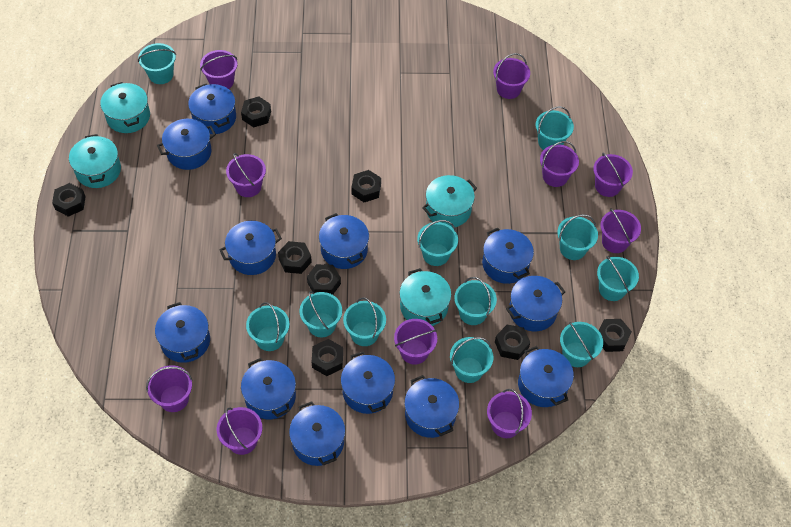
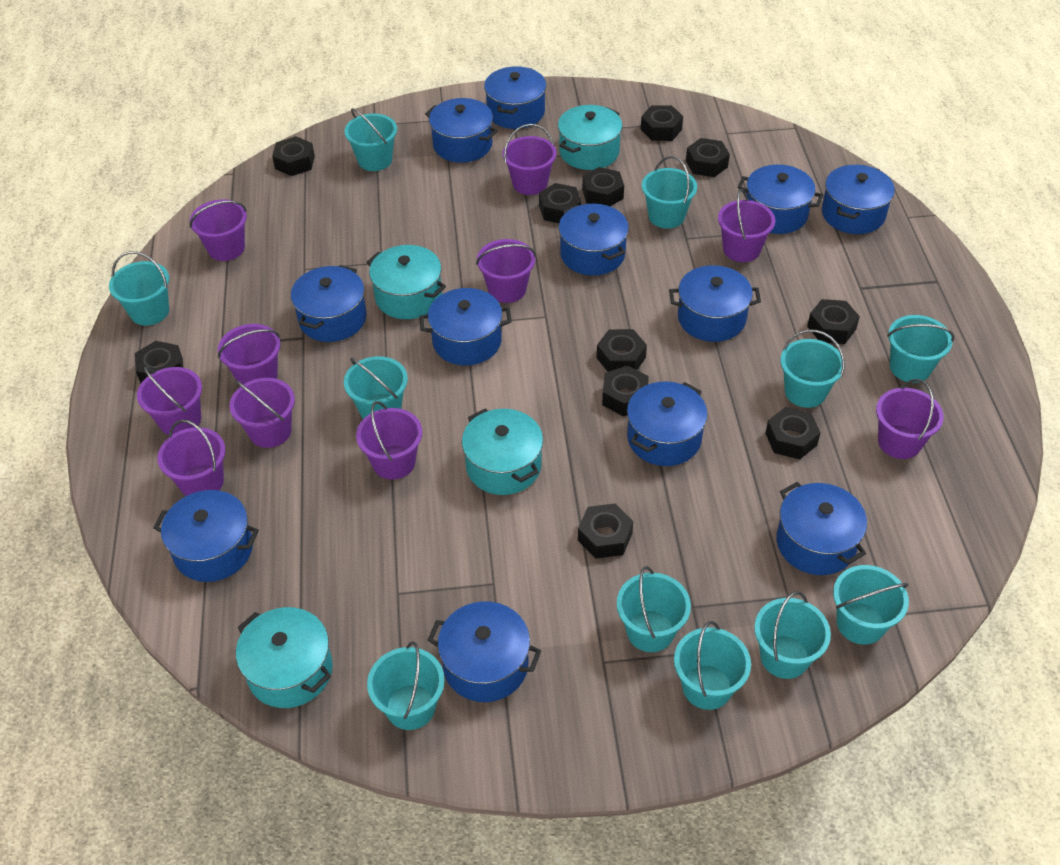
black nut: 8 -> 11

